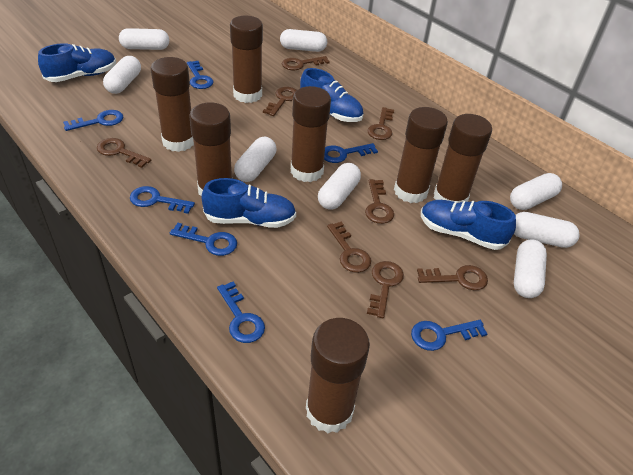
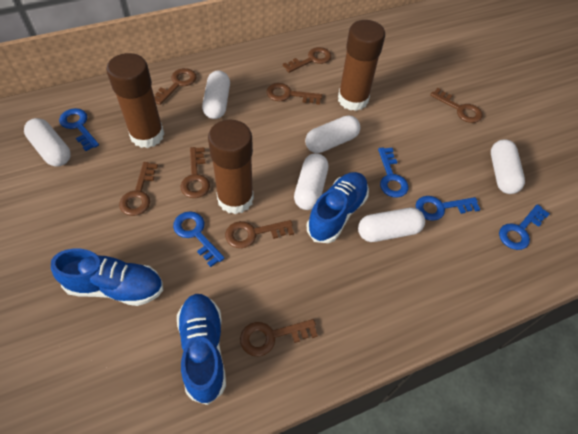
blue key: 7 -> 5
blue shoe: 4 -> 3
brown glue stick: 7 -> 3
white capsule: 8 -> 6

